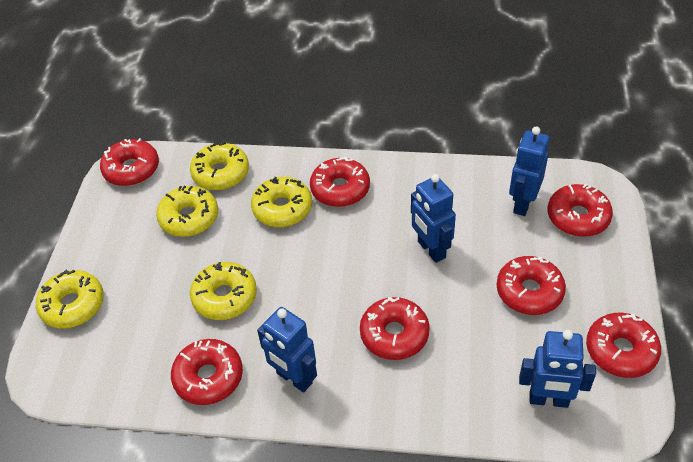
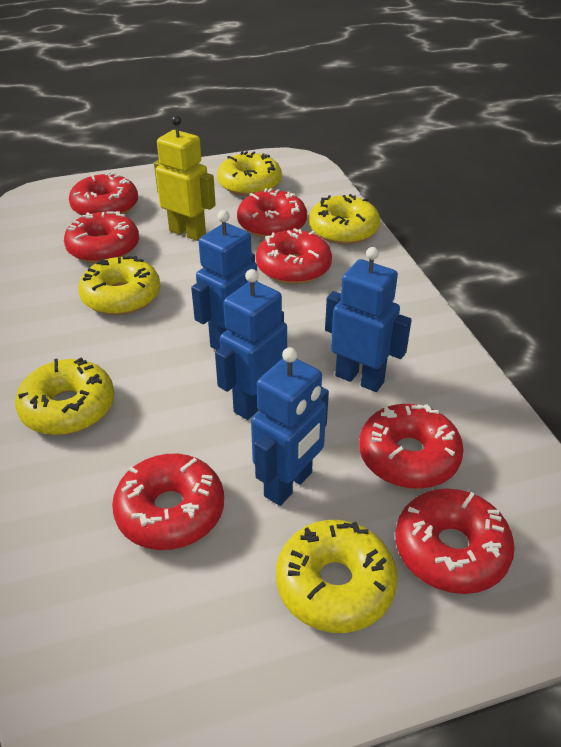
yellow robot: 0 -> 1

